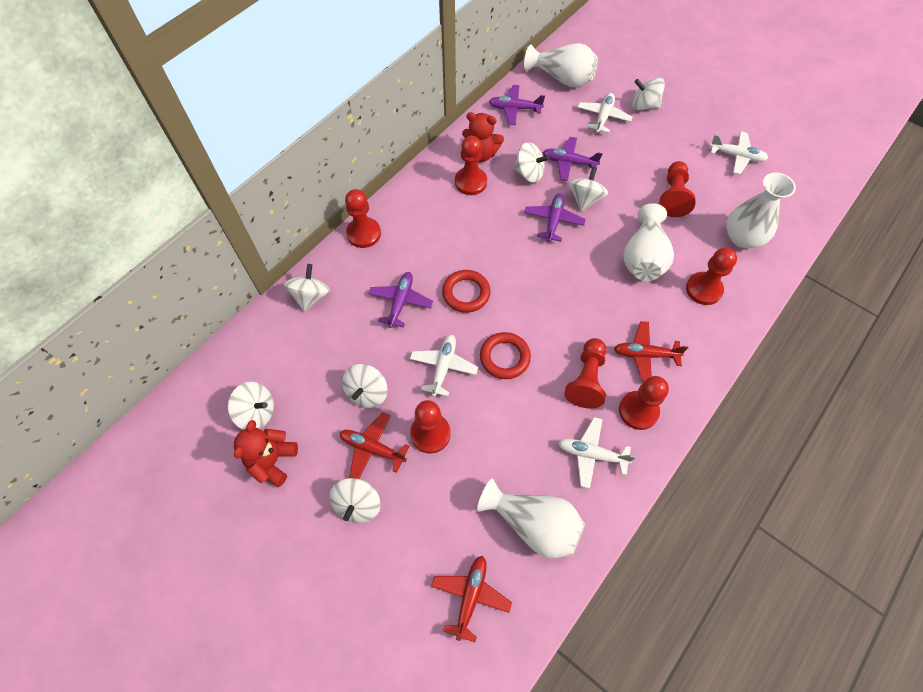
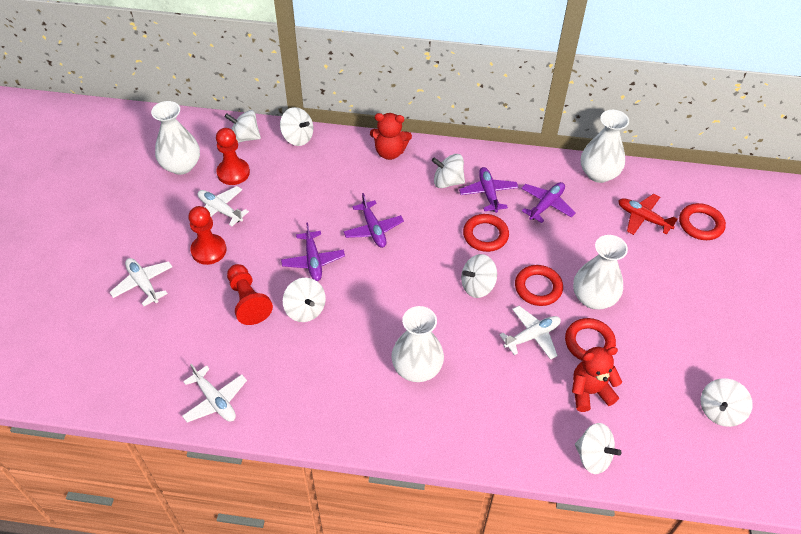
red pawn: 7 -> 3
red plane: 3 -> 1
red ring: 2 -> 4

